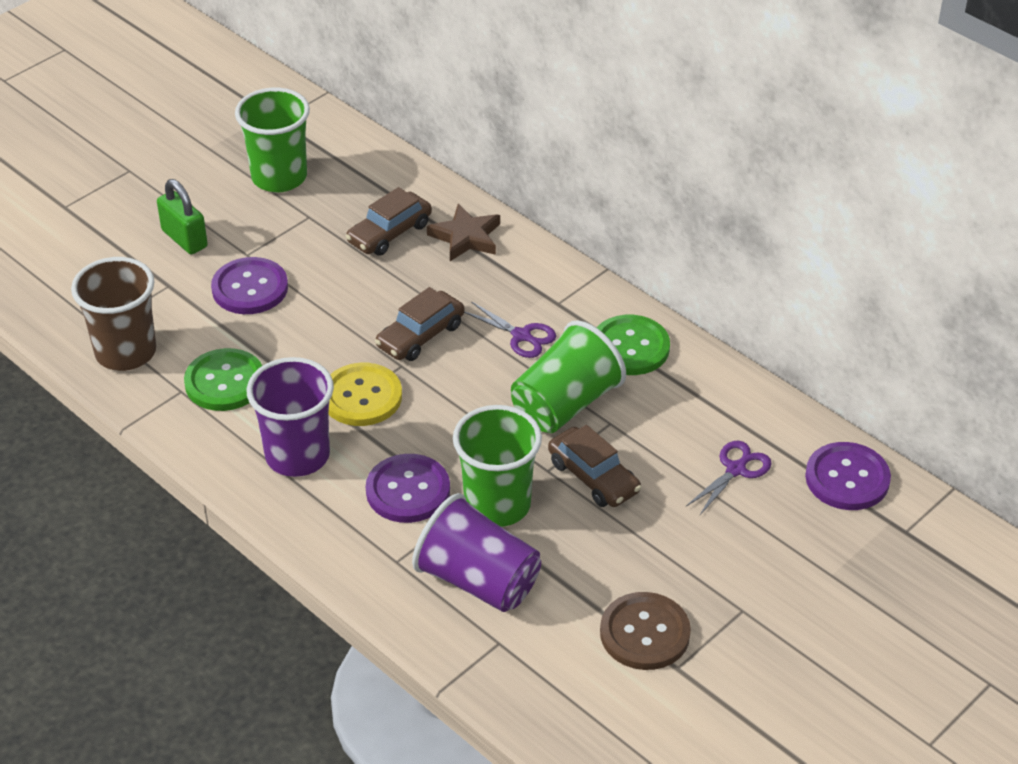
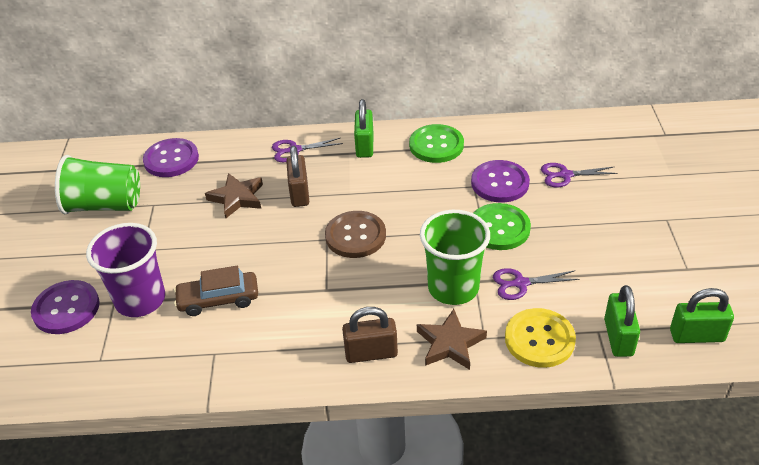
brown car: 3 -> 1
brown cup: 1 -> 0
brown padlock: 0 -> 2
brown star: 1 -> 2
green cup: 3 -> 2
green padlock: 1 -> 3
purple cup: 2 -> 1
purple scissors: 2 -> 3

